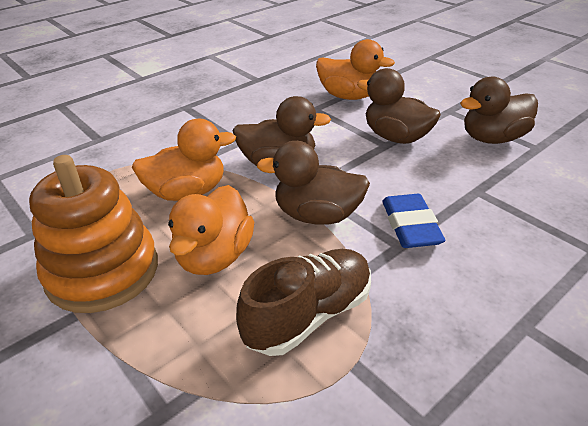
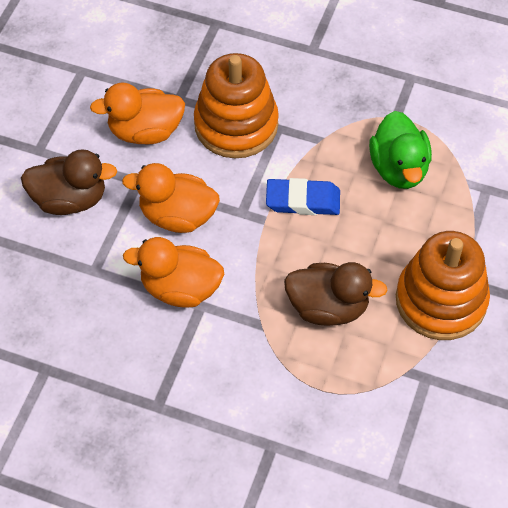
brown duck: 4 -> 2
brown shoe: 1 -> 0
green duck: 0 -> 1
orange stacking toy: 1 -> 2

